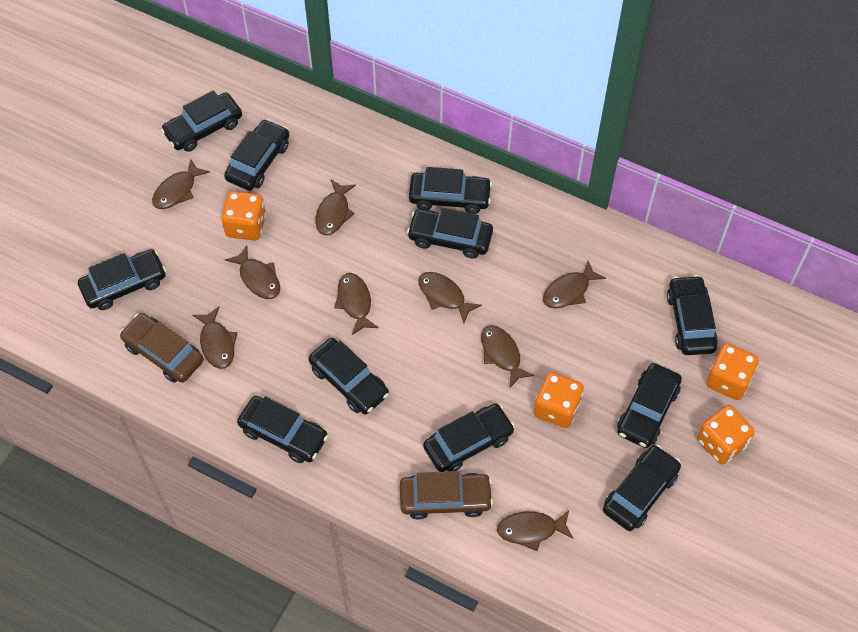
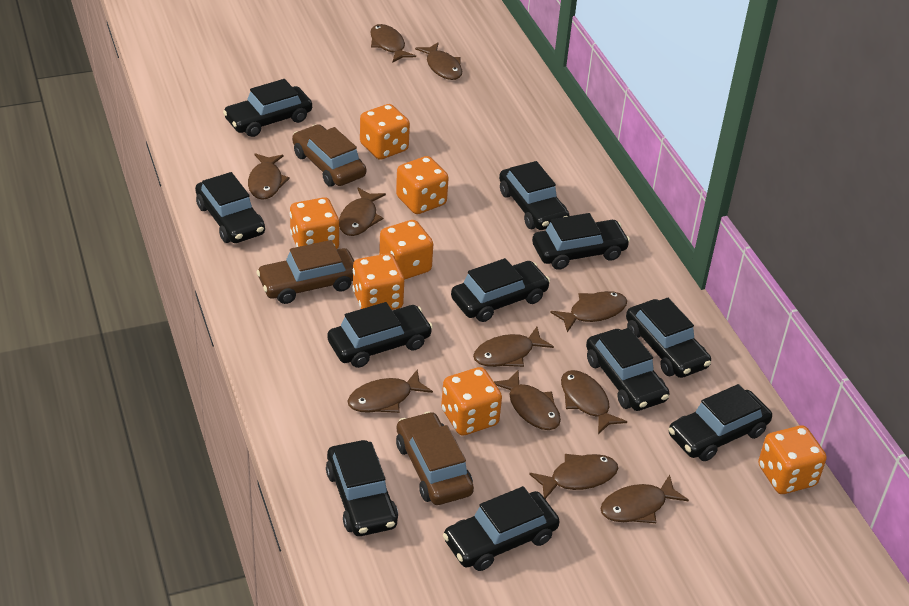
brown car: 2 -> 3
brown fish: 9 -> 11
orange dice: 4 -> 7

